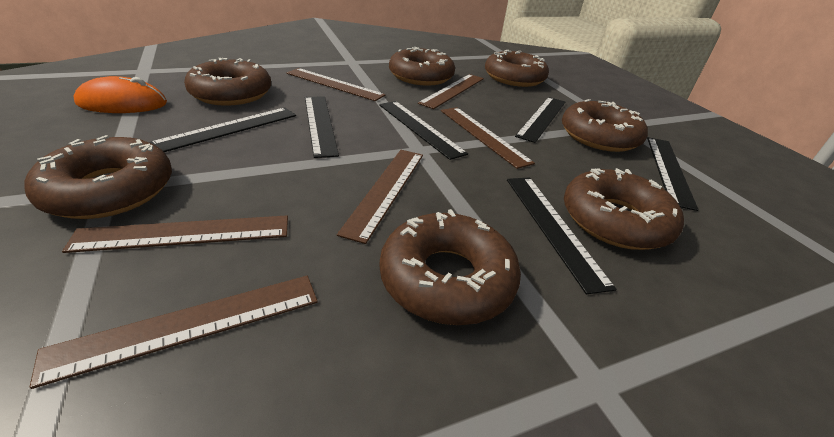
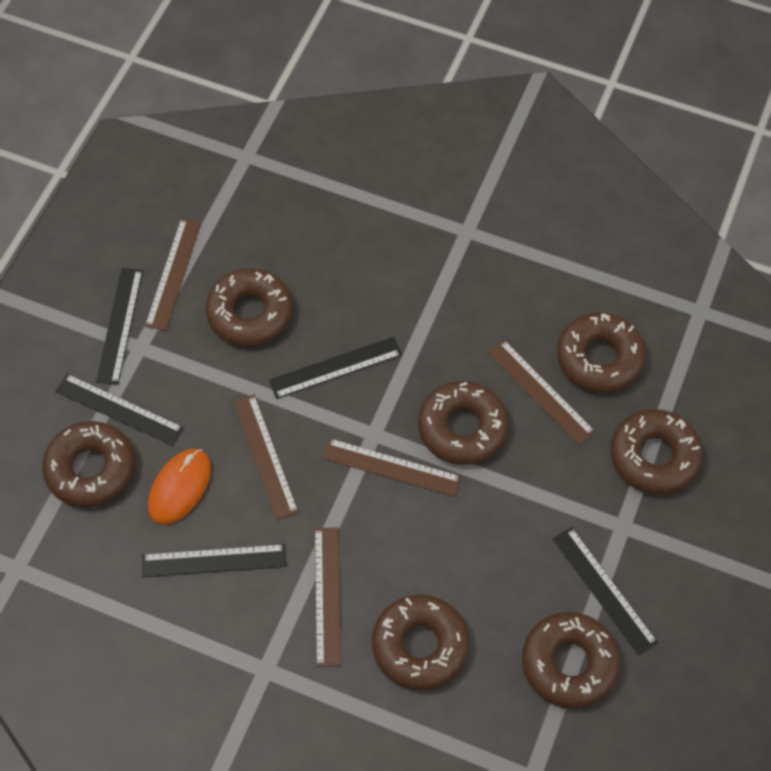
black ruler: 6 -> 5
brown ruler: 6 -> 5

